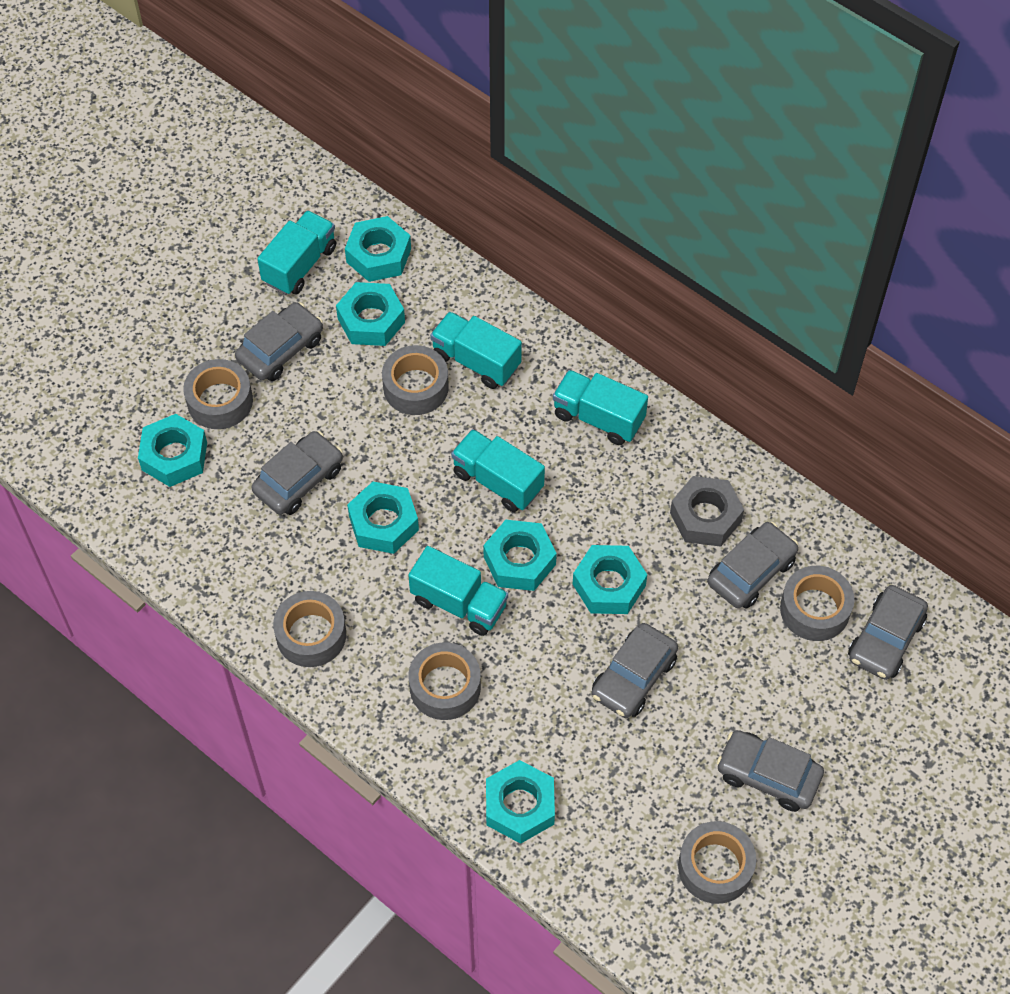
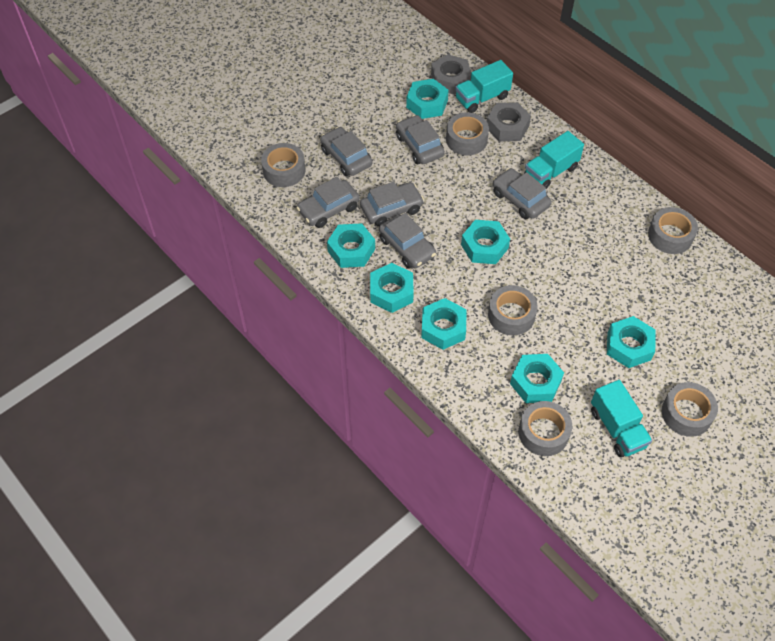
grey nut: 1 -> 2
turquoise truck: 5 -> 3

